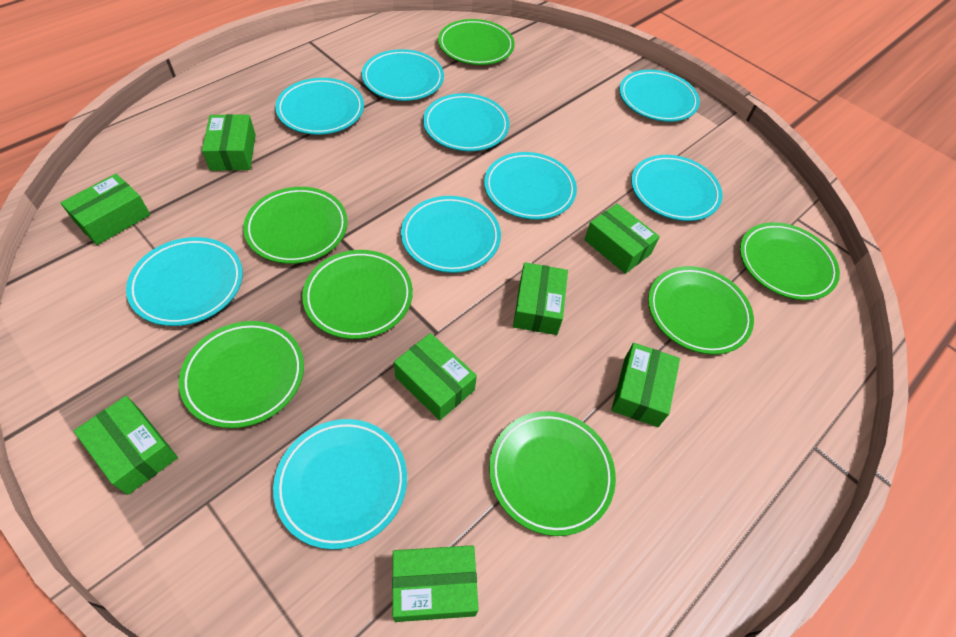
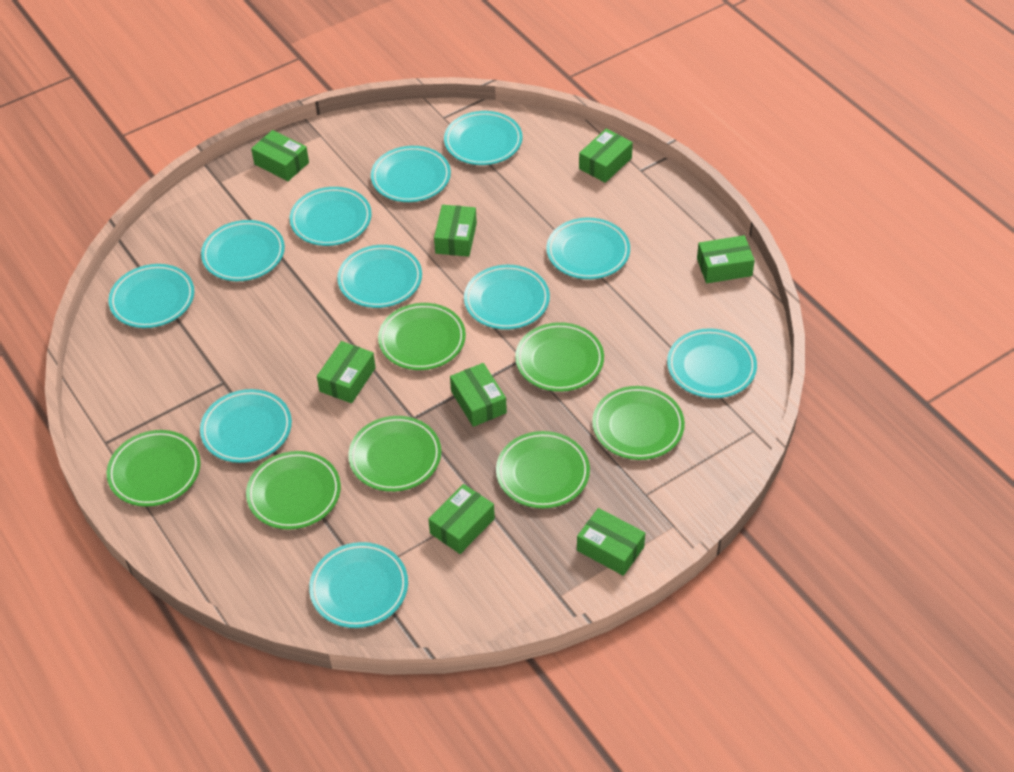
turquoise plate: 9 -> 11

